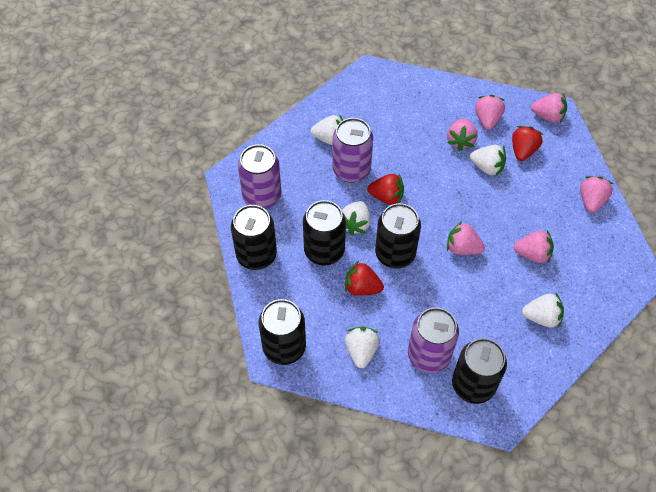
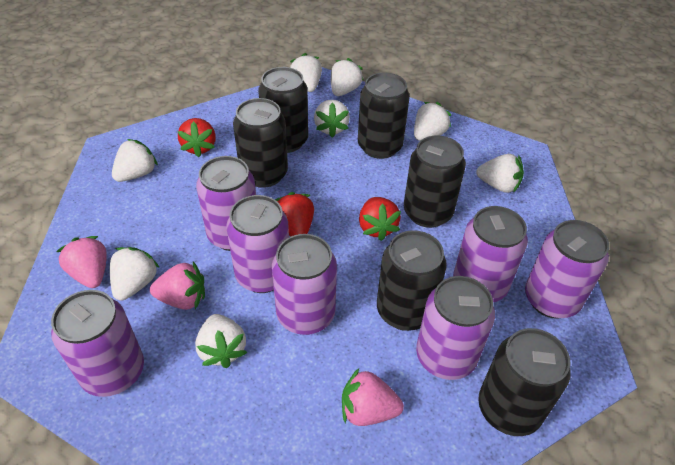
black can: 5 -> 6
pink strawberry: 6 -> 3
purple can: 3 -> 7
white strawberry: 5 -> 8

